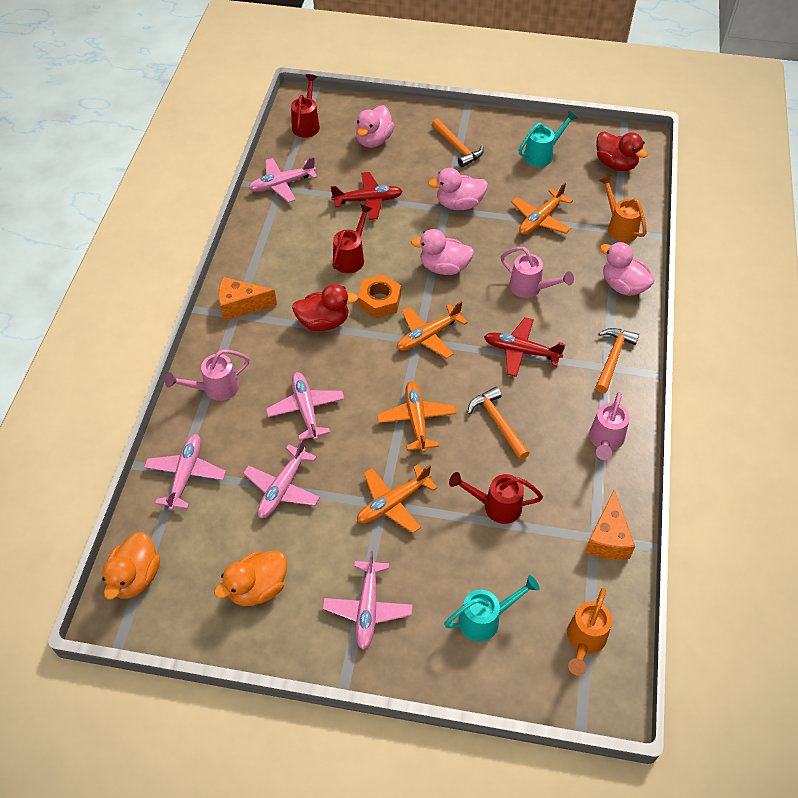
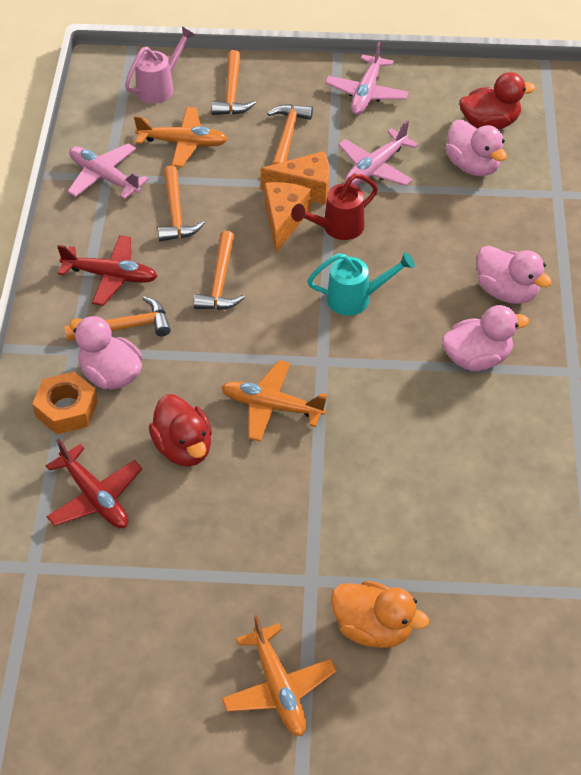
orange duck: 2 -> 1
orange hammer: 3 -> 5
orange plane: 4 -> 3
orange watering can: 2 -> 0
pink plane: 5 -> 3
pink watering can: 3 -> 1
red watering can: 3 -> 1
turquoise watering can: 2 -> 1

